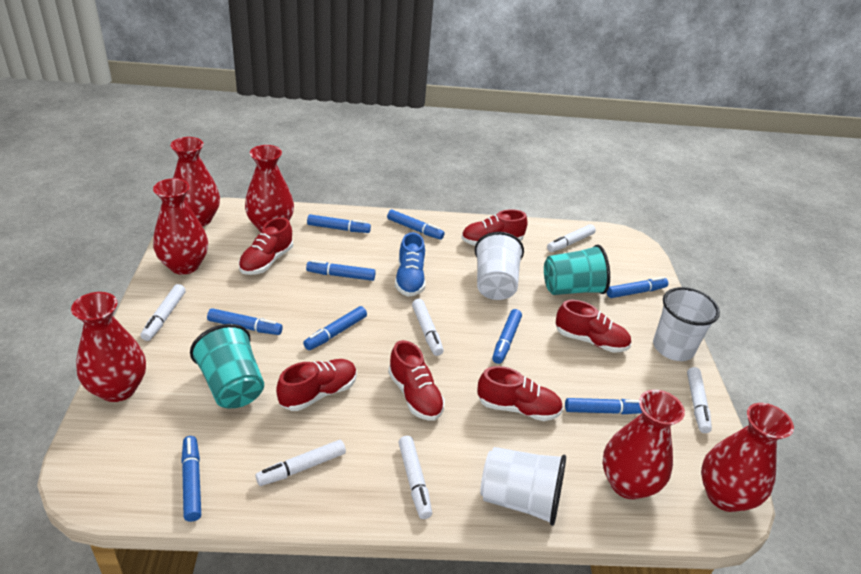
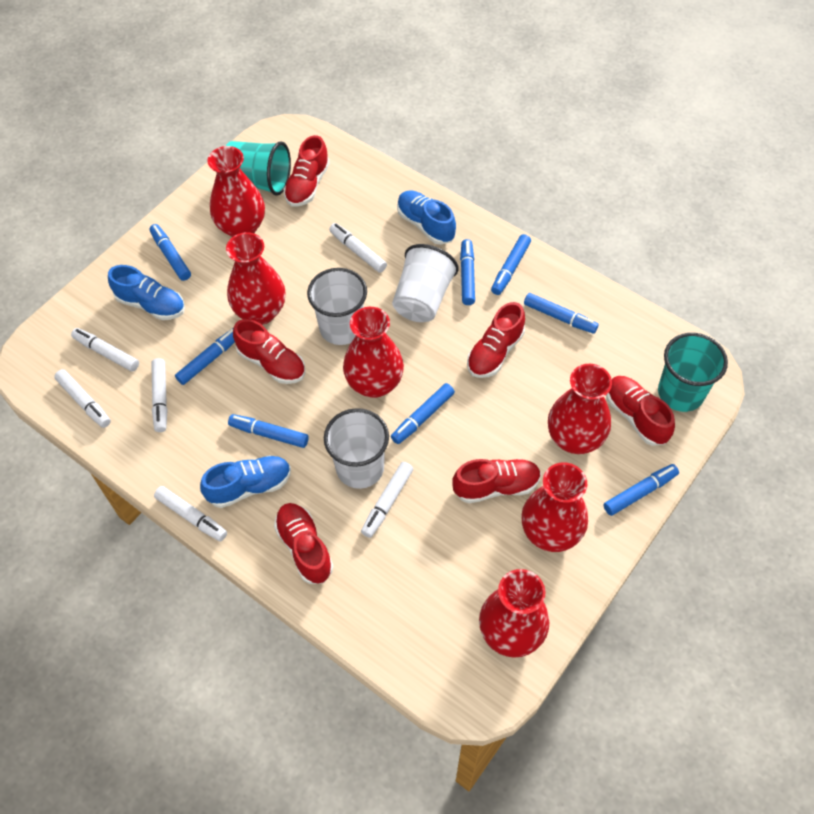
blue marker: 9 -> 8
blue shoe: 1 -> 3

